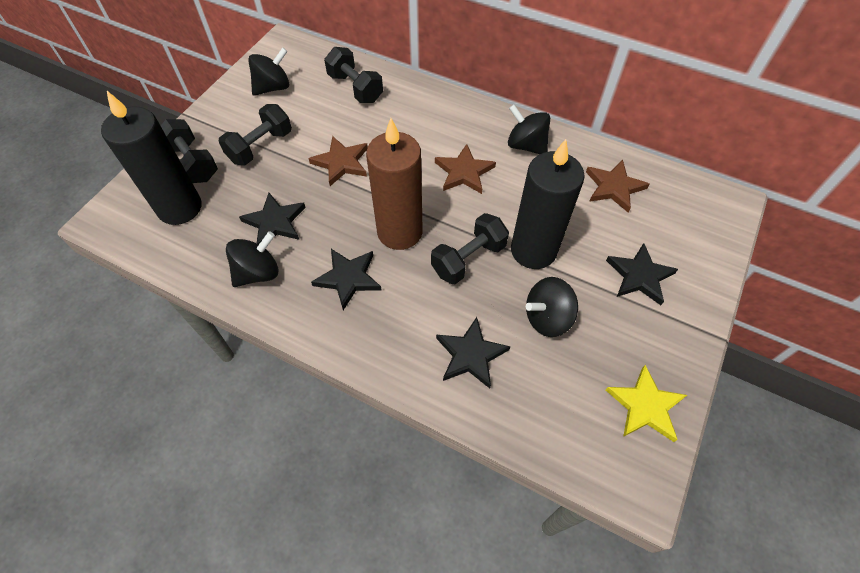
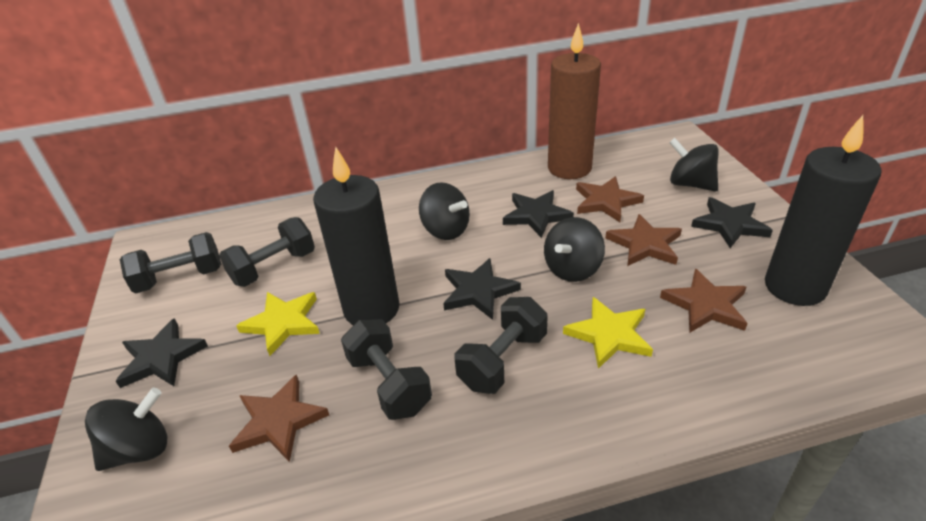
brown star: 3 -> 4
yellow star: 1 -> 2

